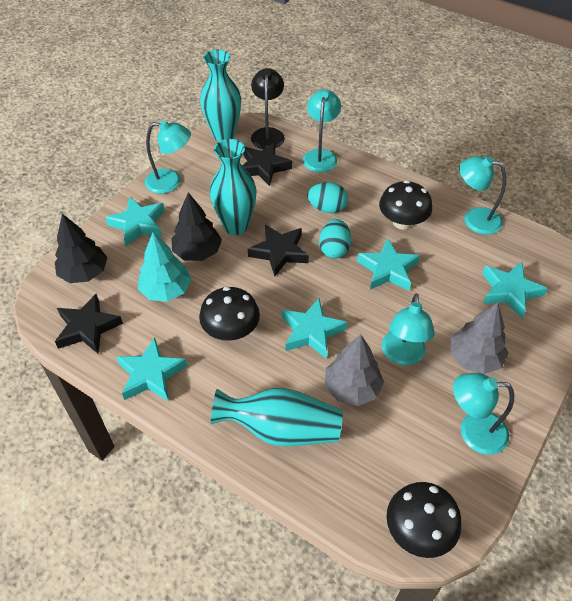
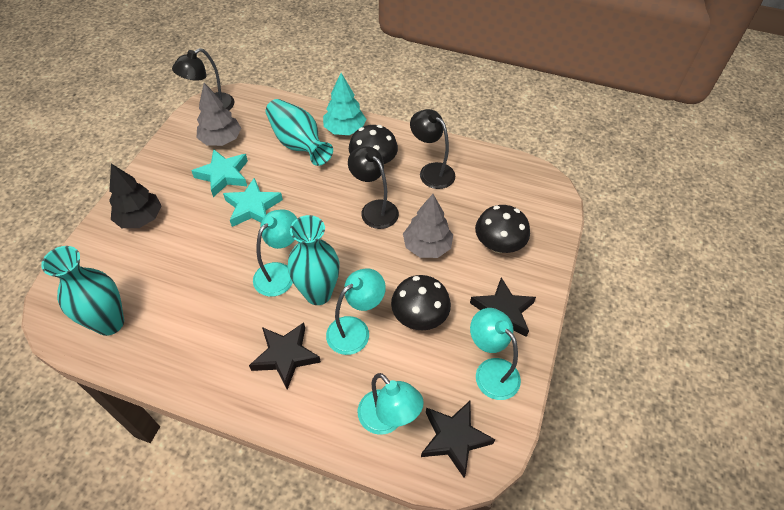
black lamp: 1 -> 3
black tree: 2 -> 1
turquoise egg: 2 -> 0
turquoise lamp: 5 -> 4
turquoise star: 5 -> 2

